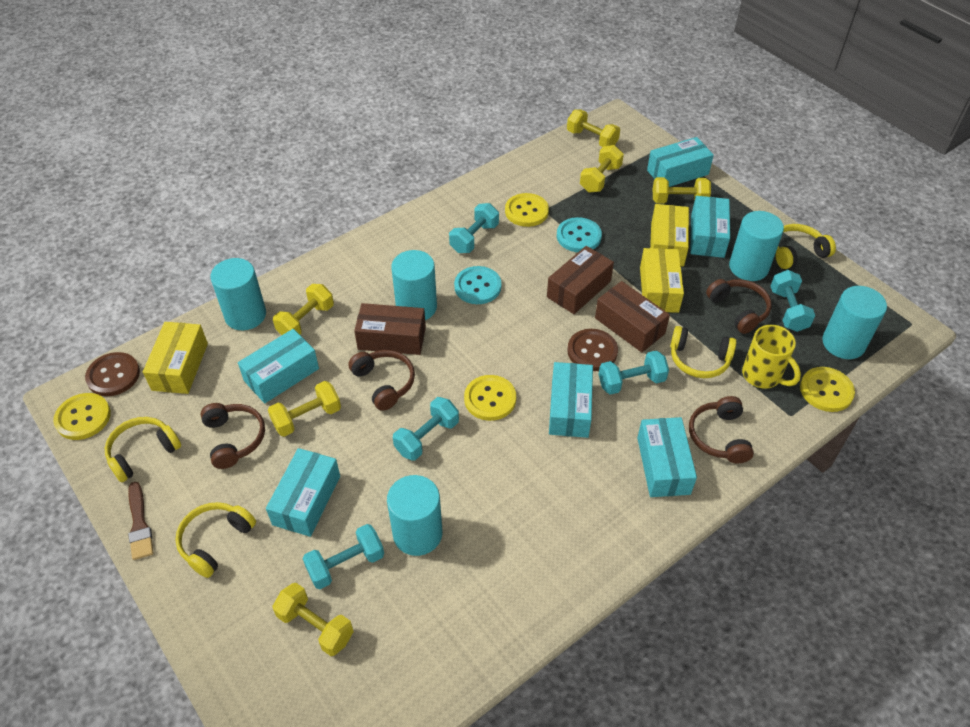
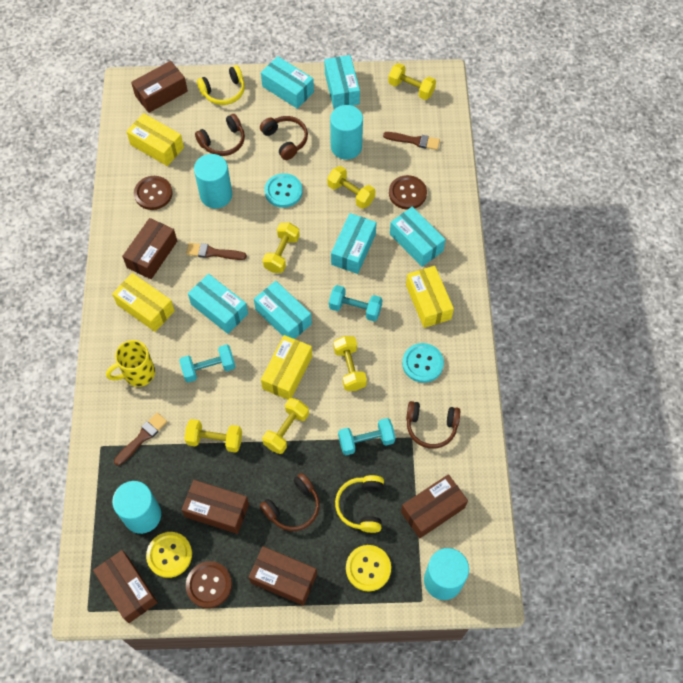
brown box: 3 -> 6
brown brush: 1 -> 3
brown button: 2 -> 3
turquoise cylinder: 5 -> 4
turquoise dumbbell: 5 -> 3
yellow box: 3 -> 4
yellow button: 4 -> 2
yellow headphones: 4 -> 2

